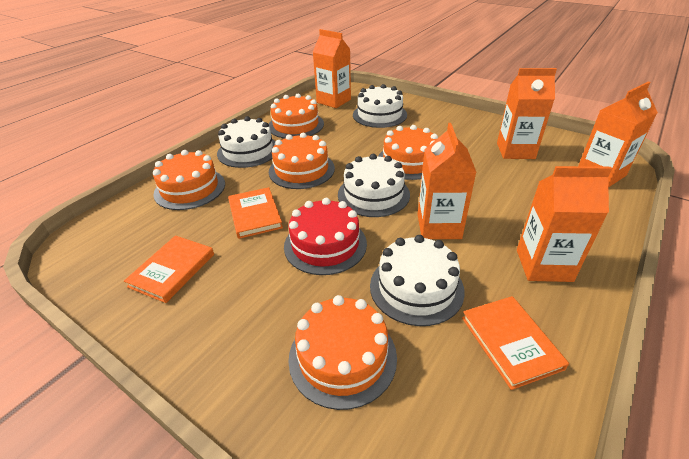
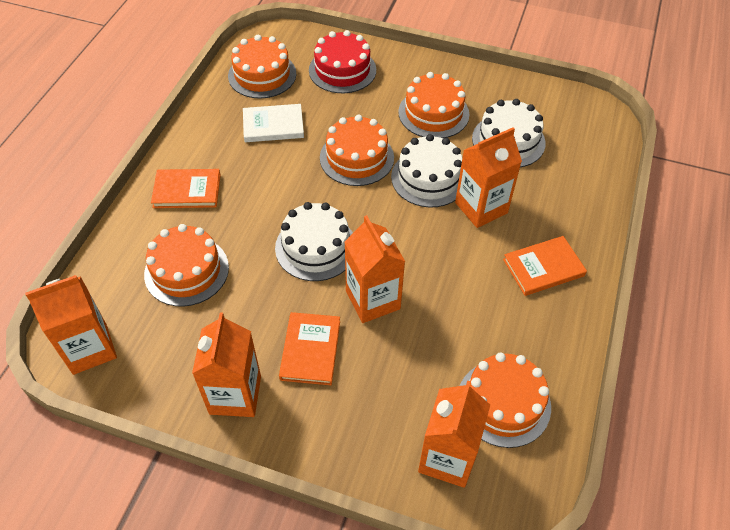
white book: 0 -> 1
white cake: 4 -> 3

